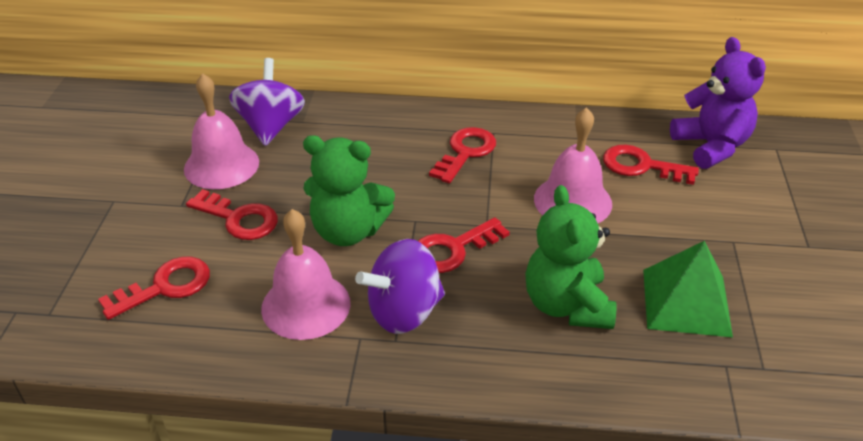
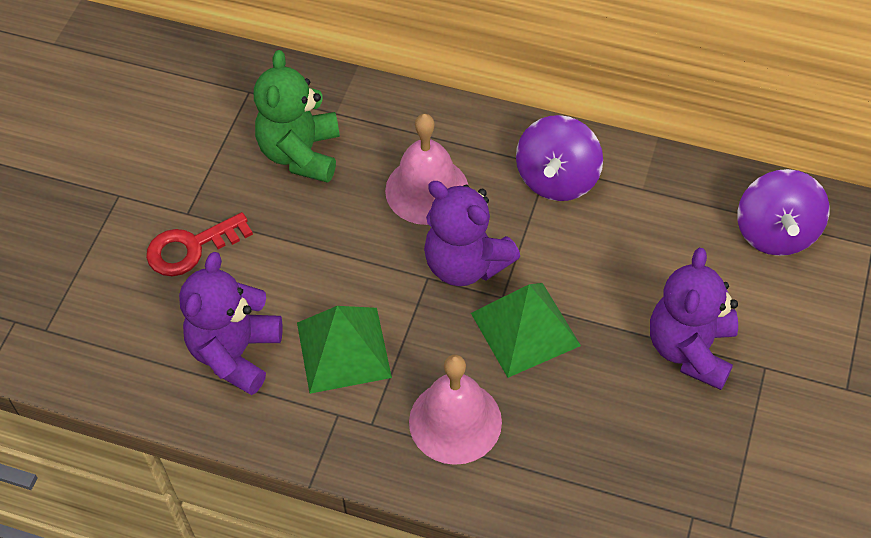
green pyramid: 1 -> 2
green teddy bear: 2 -> 1
pink bell: 3 -> 2
purple teddy bear: 1 -> 3
red key: 5 -> 1

